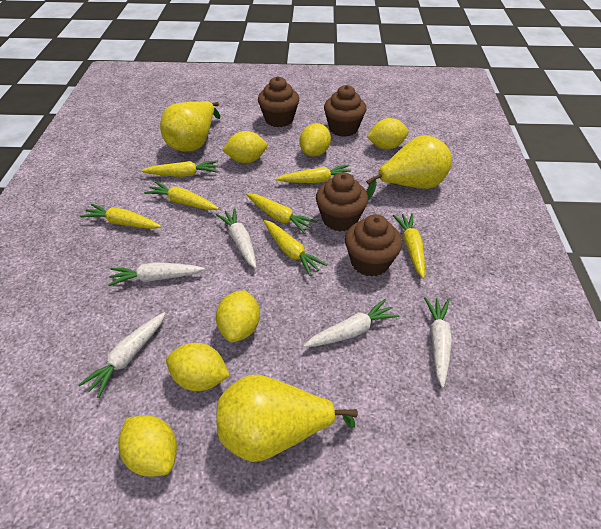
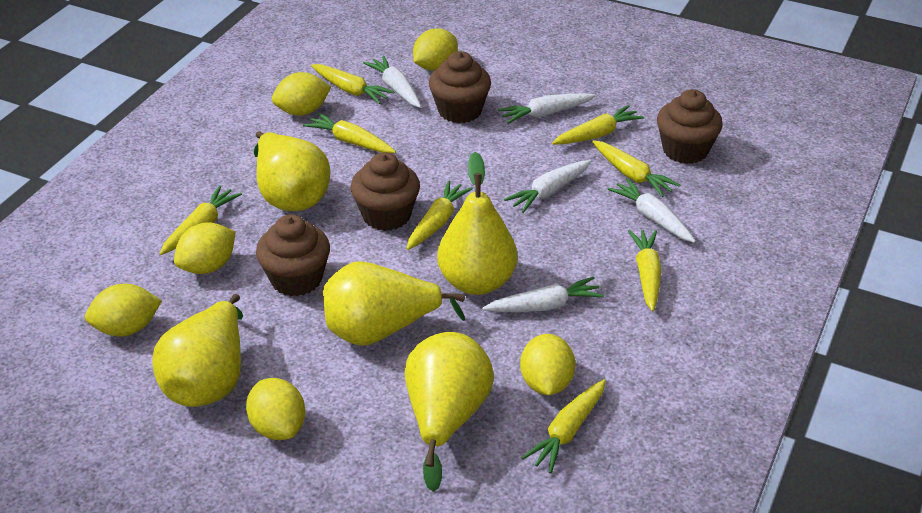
yellow carrot: 7 -> 8
yellow pear: 3 -> 5

